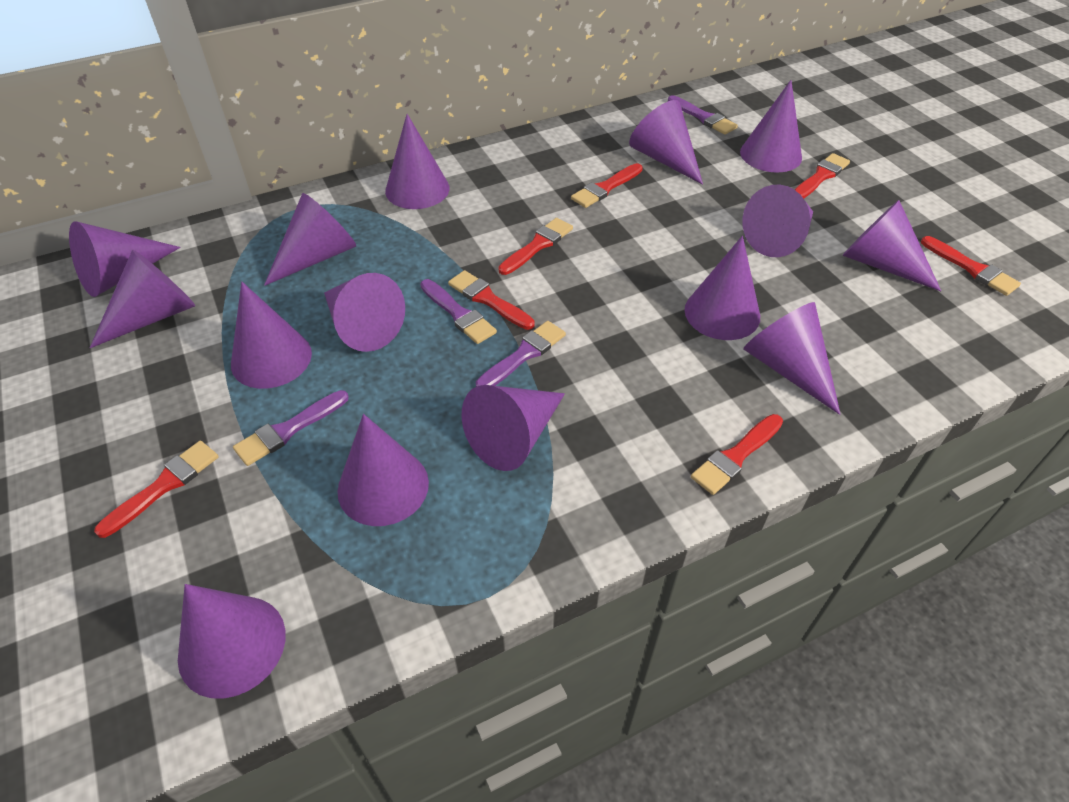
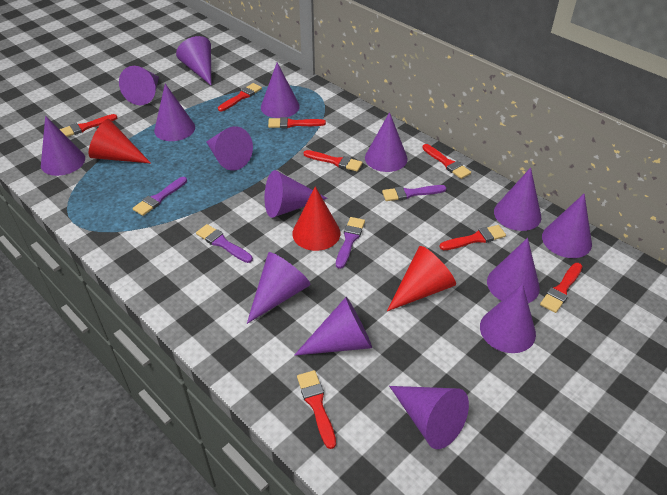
red brush: 7 -> 8
red cone: 0 -> 3

